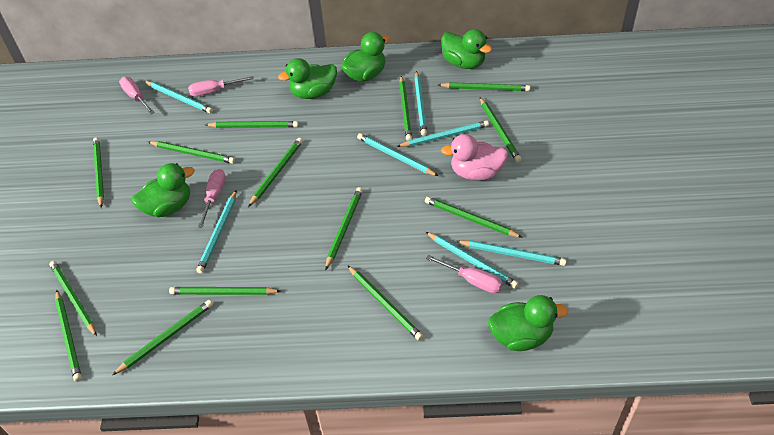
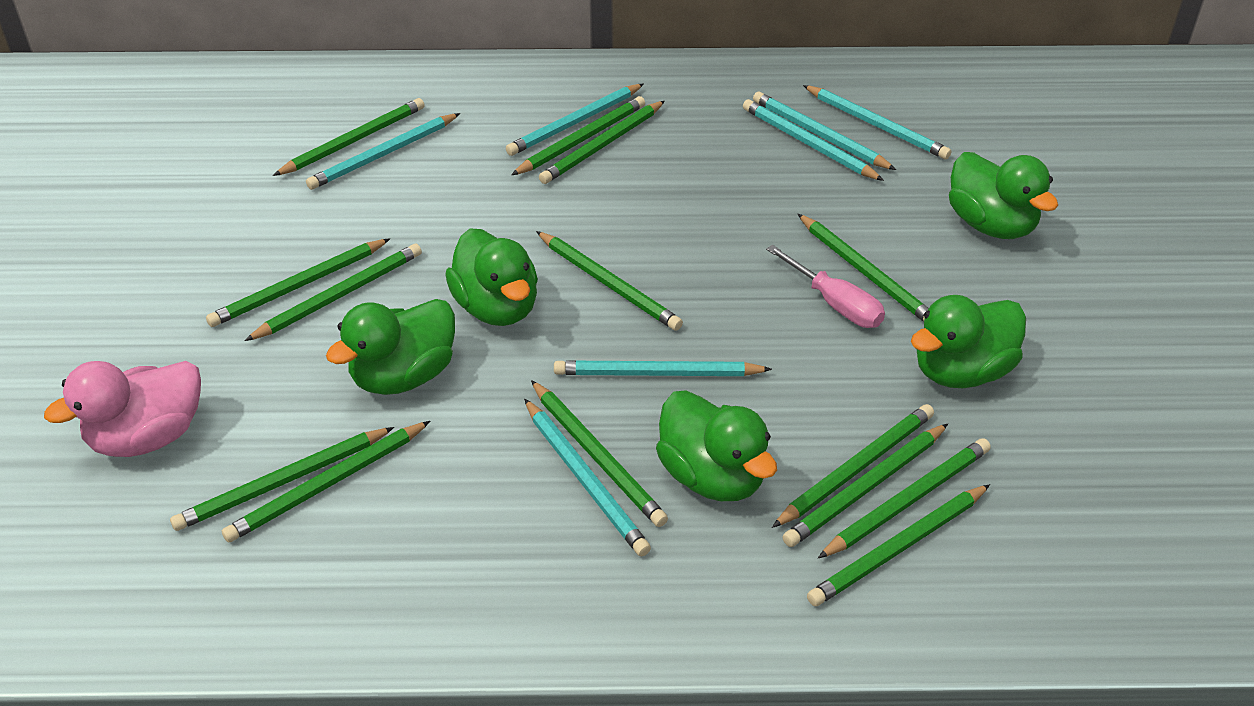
pink screwdriver: 4 -> 1

